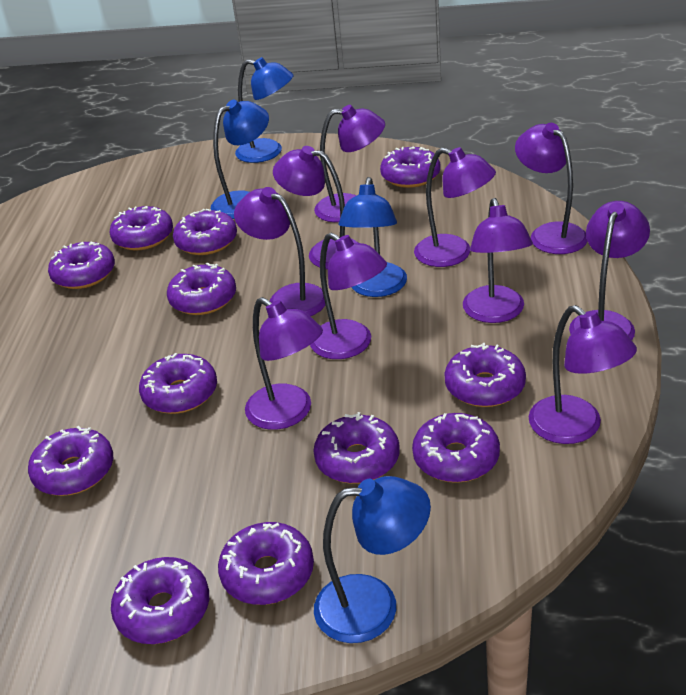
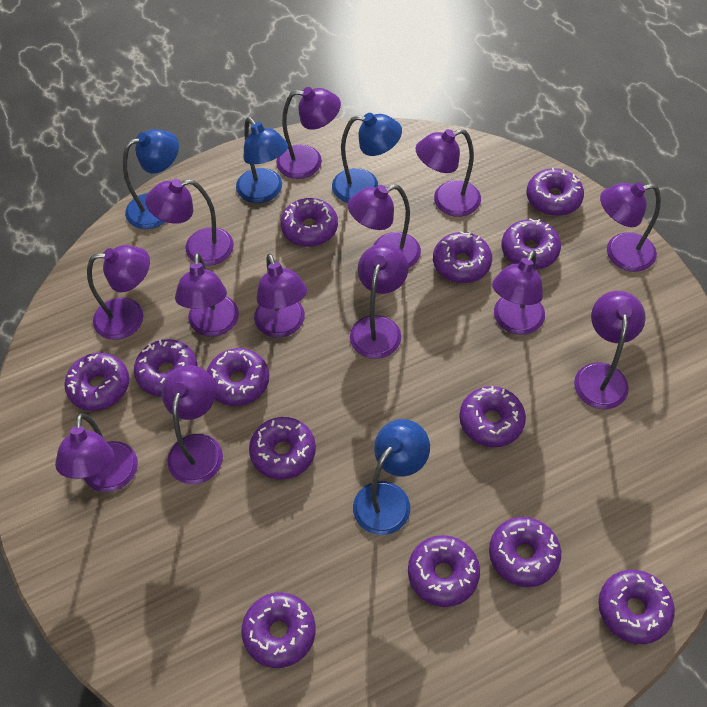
purple donut: 12 -> 13
purple lamp: 10 -> 13

